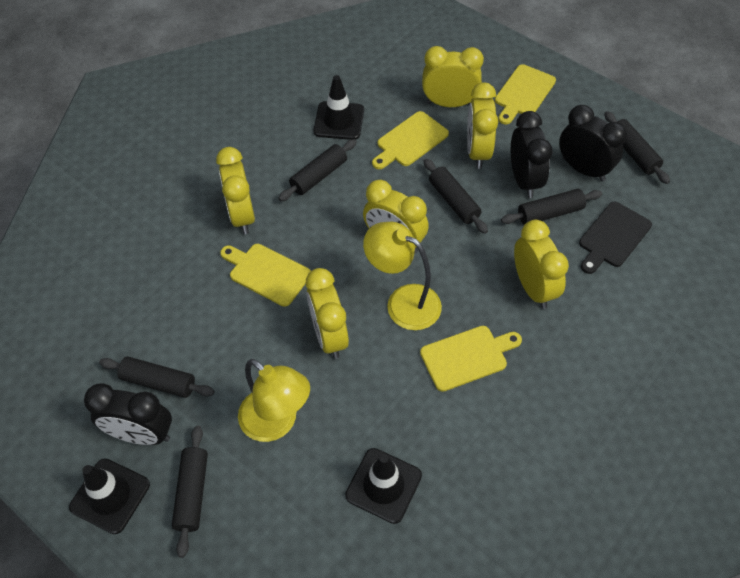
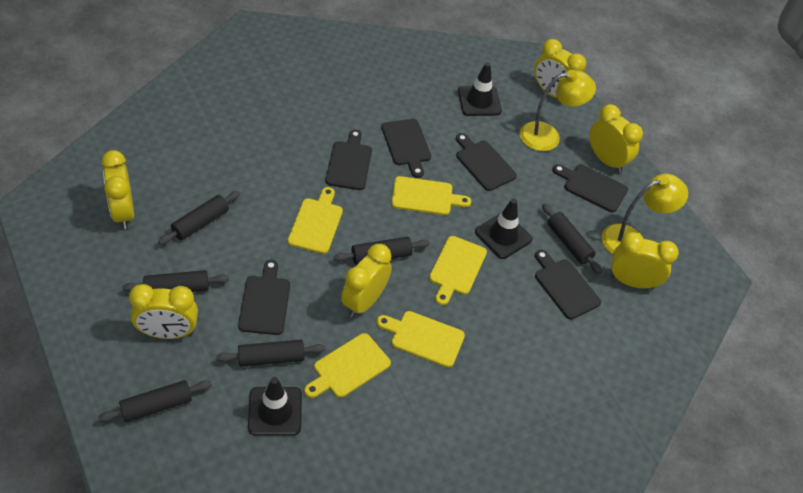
black clock: 3 -> 0
black cutting board: 1 -> 6
yellow cutting board: 4 -> 5

